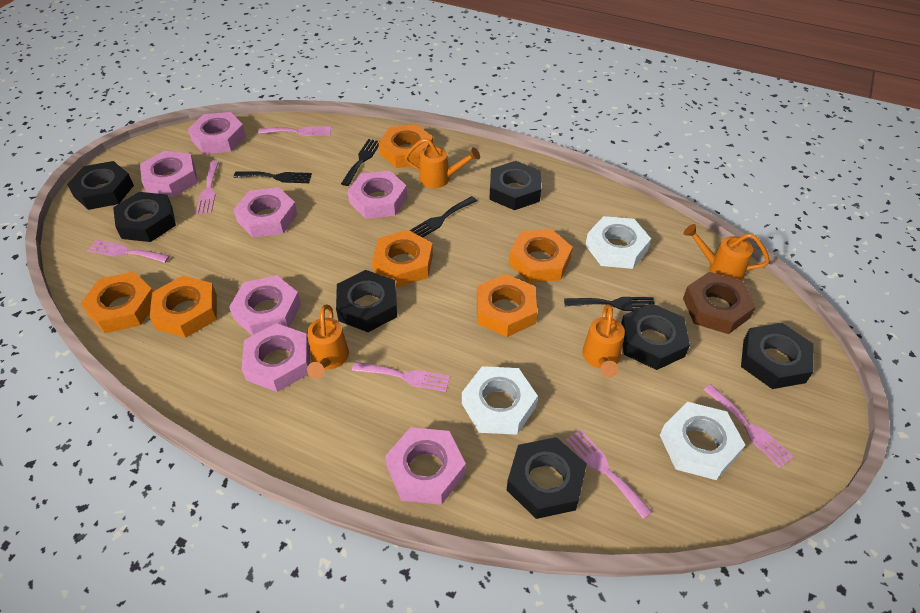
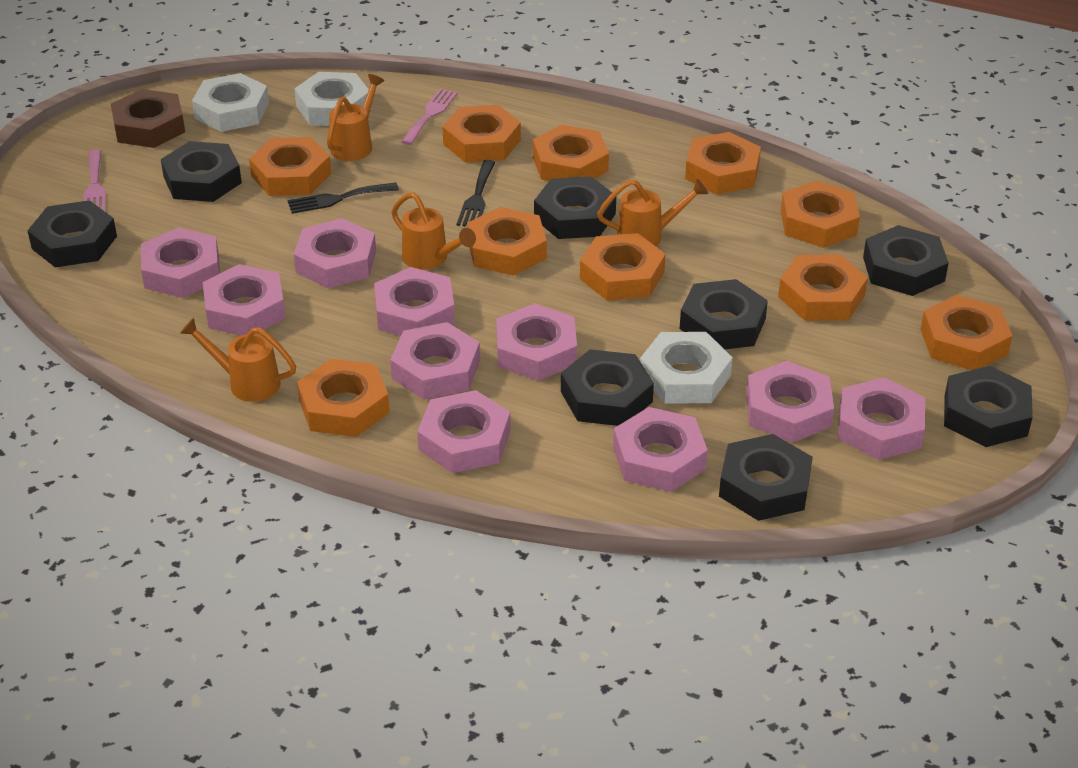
black fork: 4 -> 2
black nut: 7 -> 8
orange nut: 6 -> 10
pink fork: 6 -> 2
pink nut: 7 -> 10

